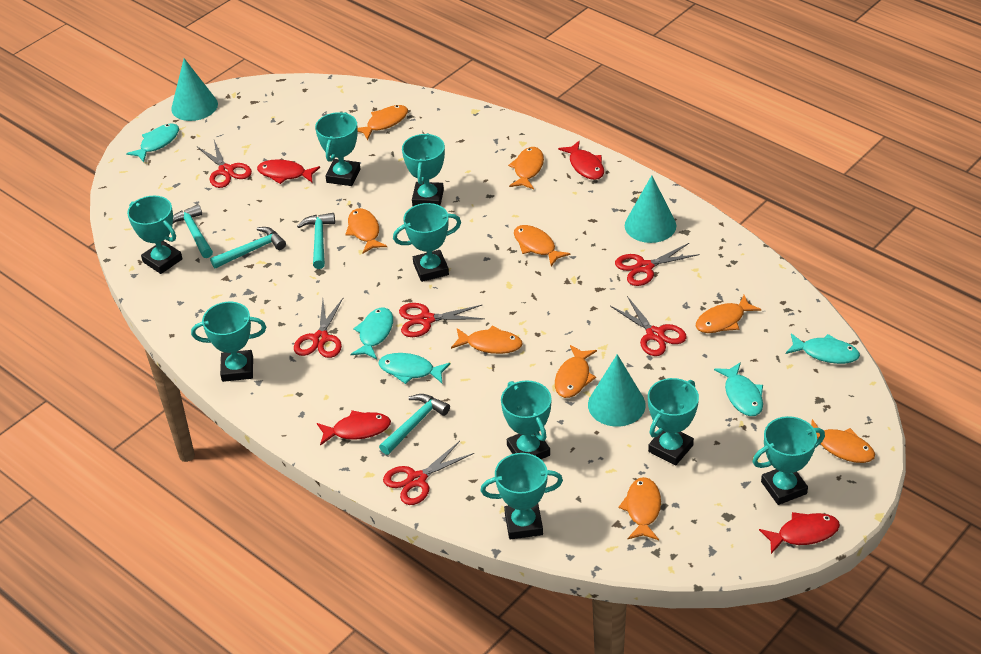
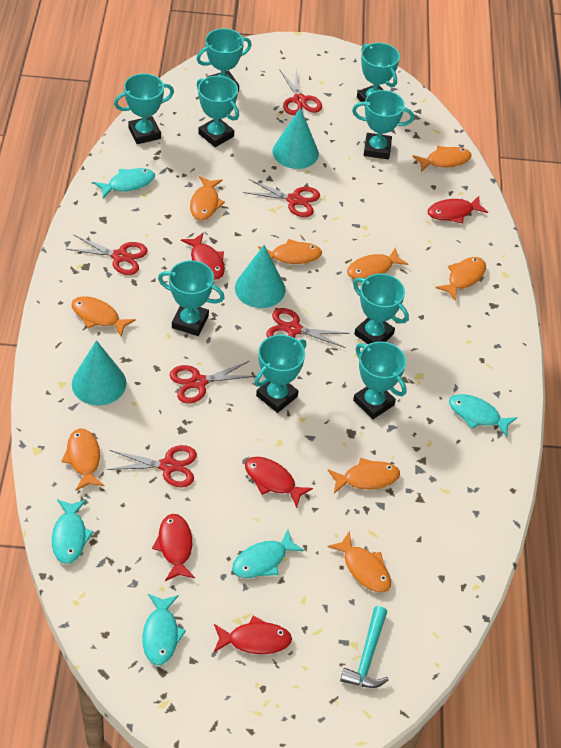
red fish: 4 -> 5
turquoise hammer: 4 -> 1

